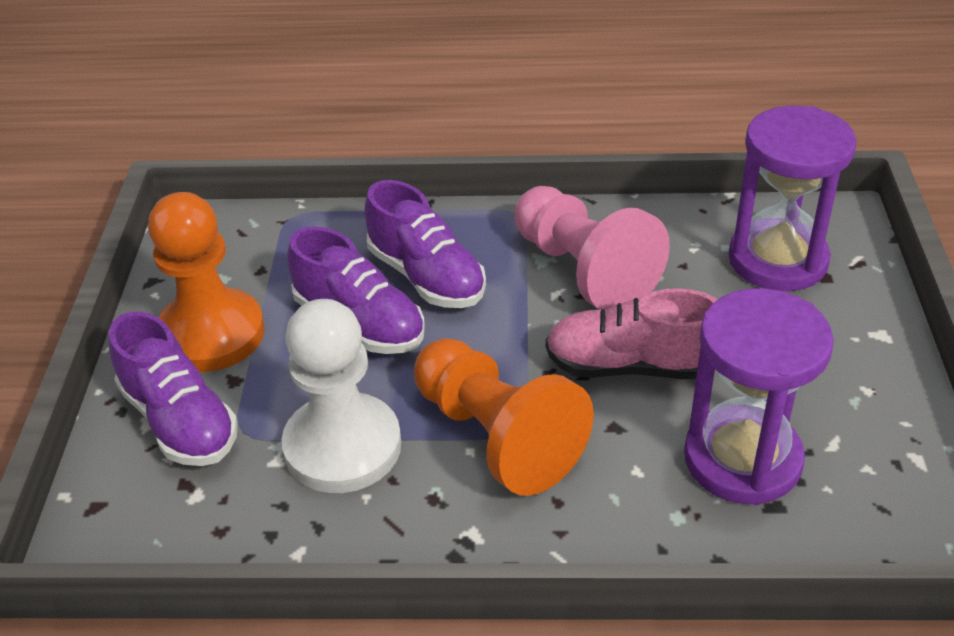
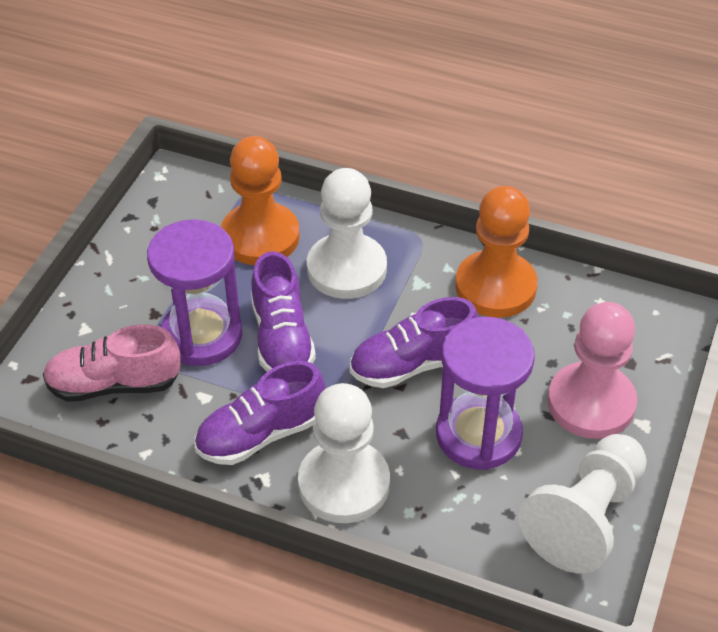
white pawn: 1 -> 3

